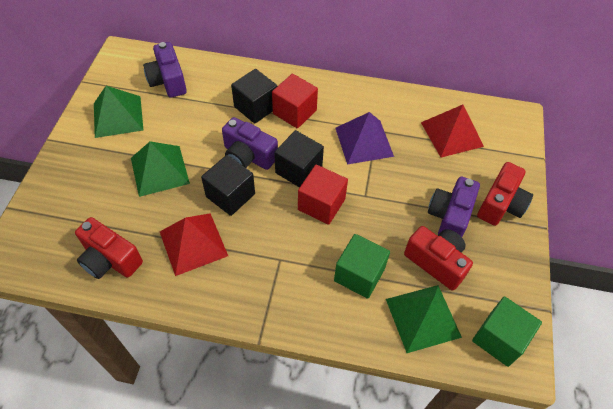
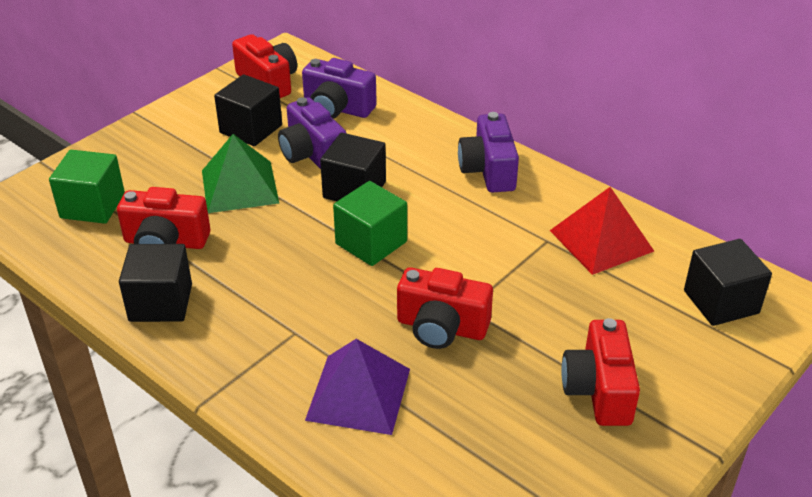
black cube: 3 -> 4
green pyramid: 3 -> 1
red camera: 3 -> 4
red cube: 2 -> 0
red pyramid: 2 -> 1

